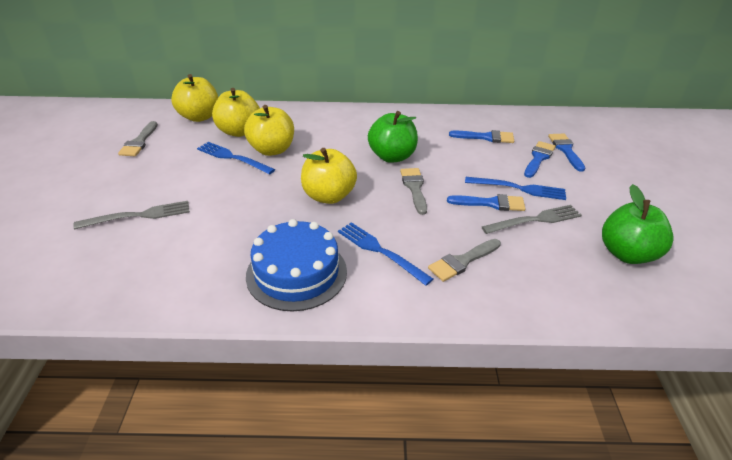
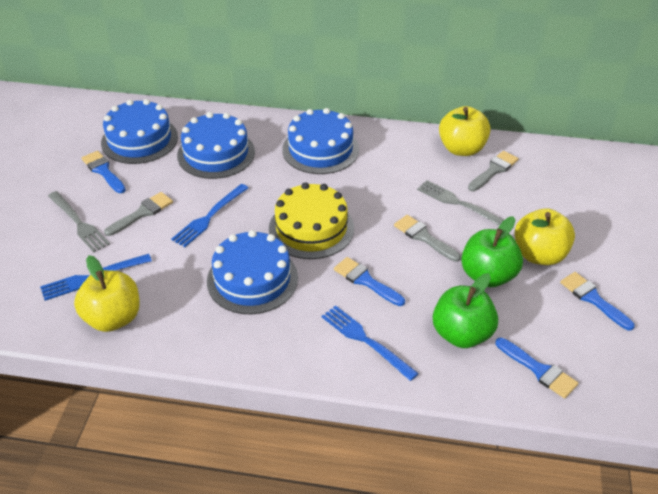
blue cake: 1 -> 4
yellow apple: 4 -> 3
yellow cake: 0 -> 1

